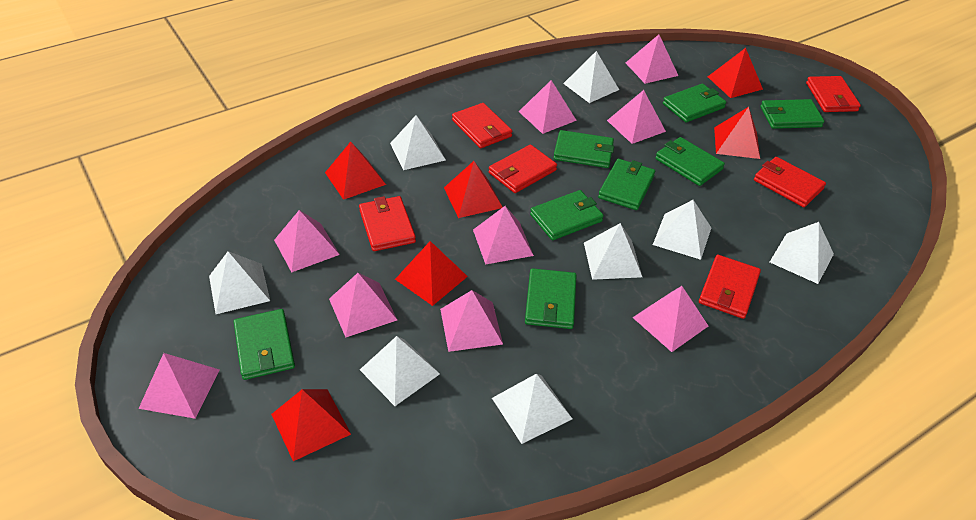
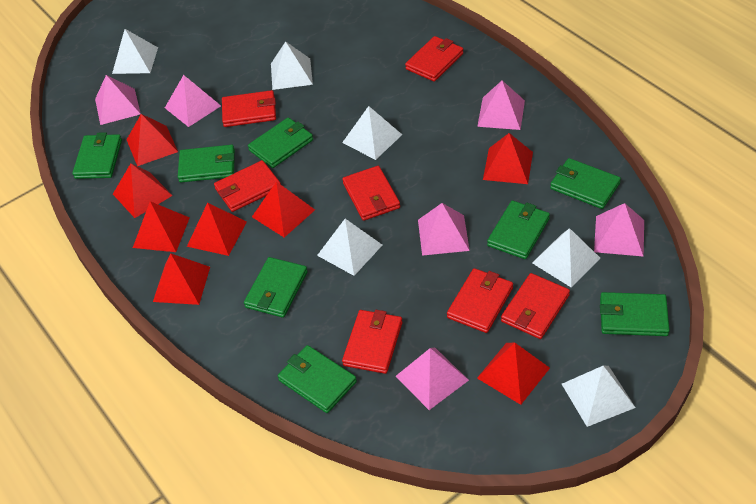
pink pyramid: 9 -> 6
red pyramid: 6 -> 8
red wallet: 6 -> 7
white pyramid: 8 -> 6

